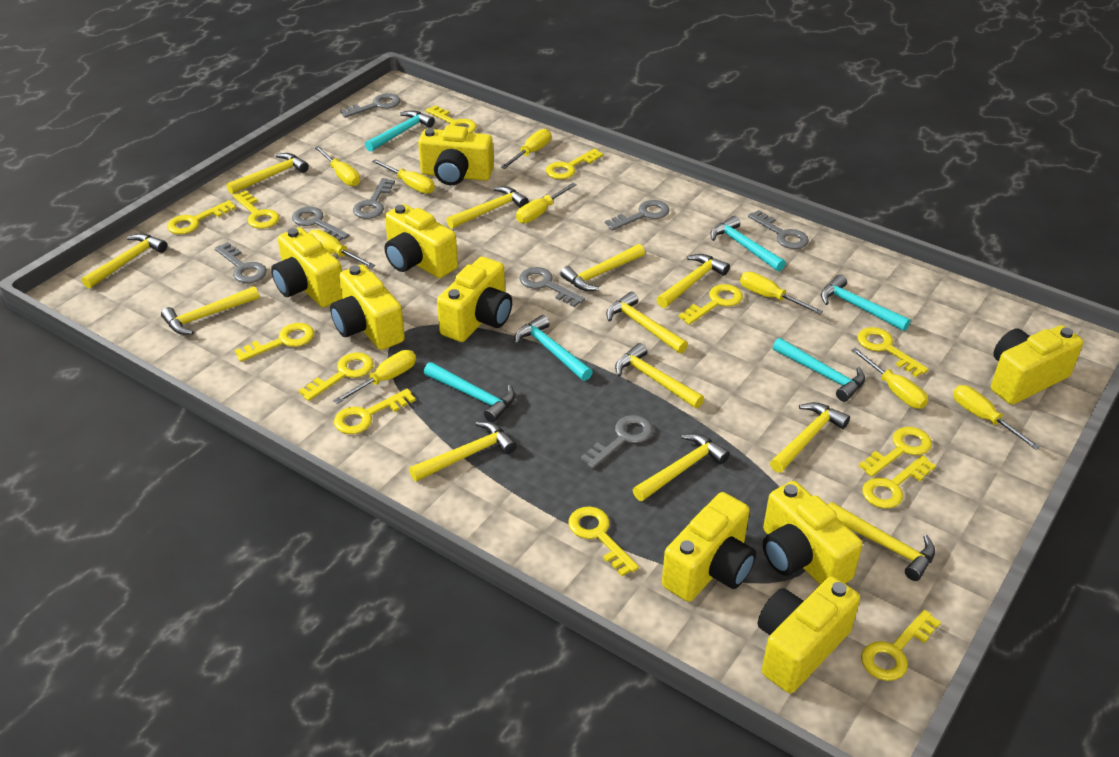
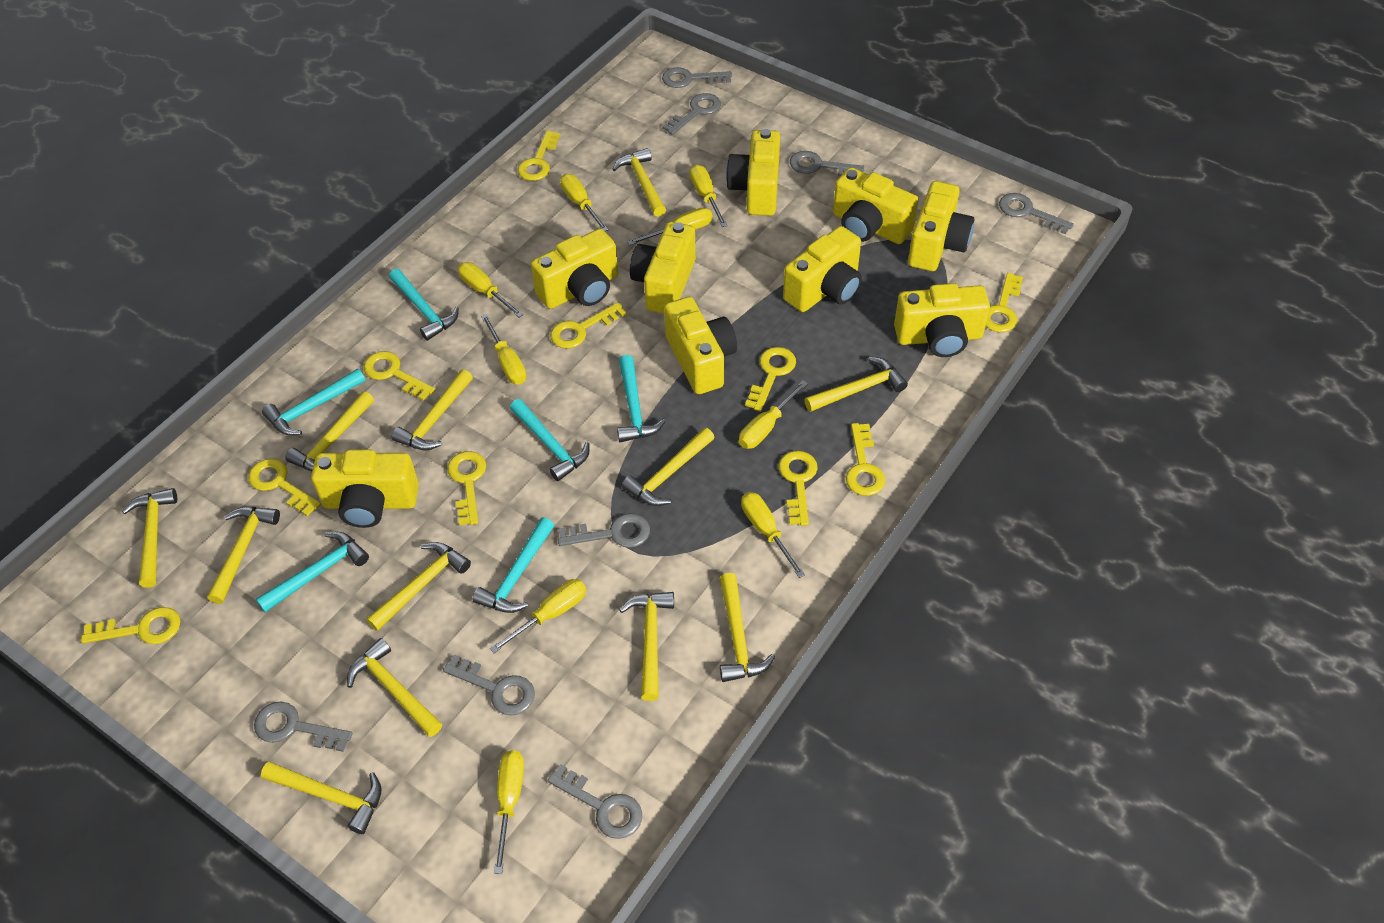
yellow key: 13 -> 10

